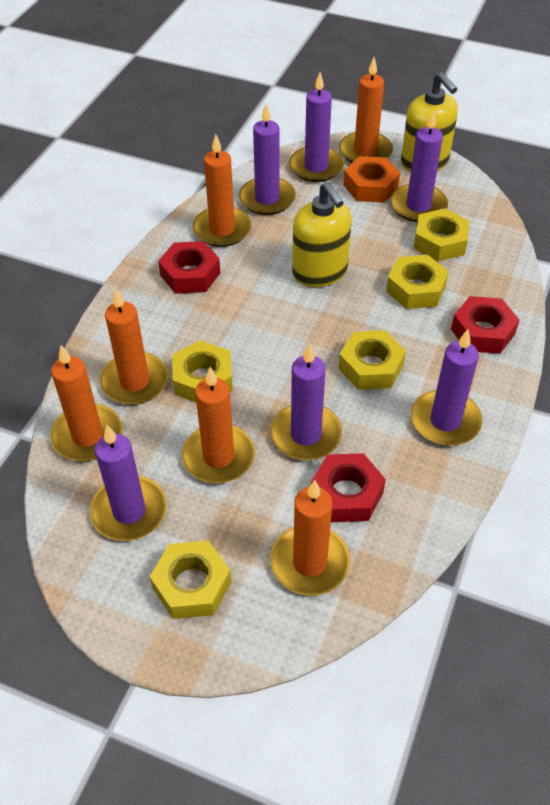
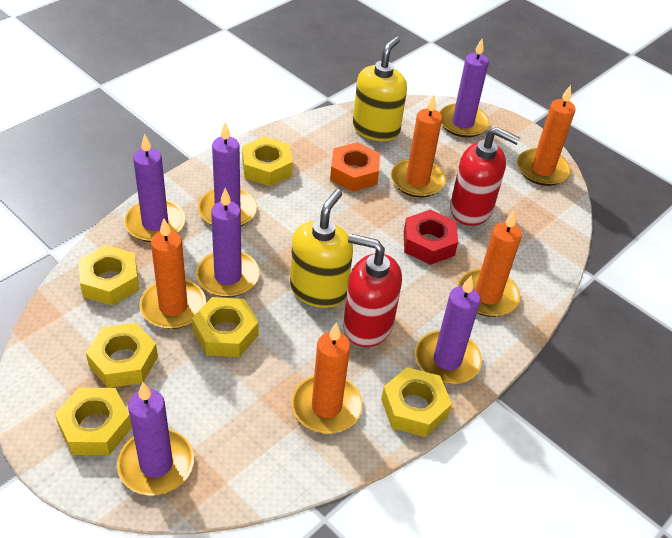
orange candle: 6 -> 5
red nut: 3 -> 1
red soap dispenser: 0 -> 2
yellow nut: 5 -> 6

